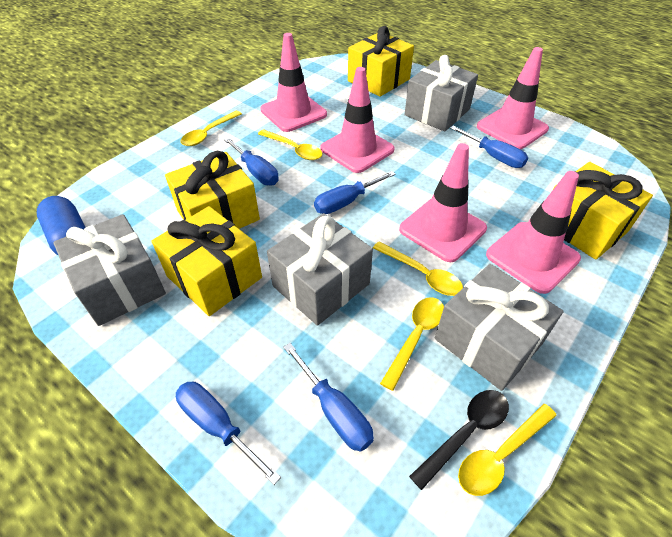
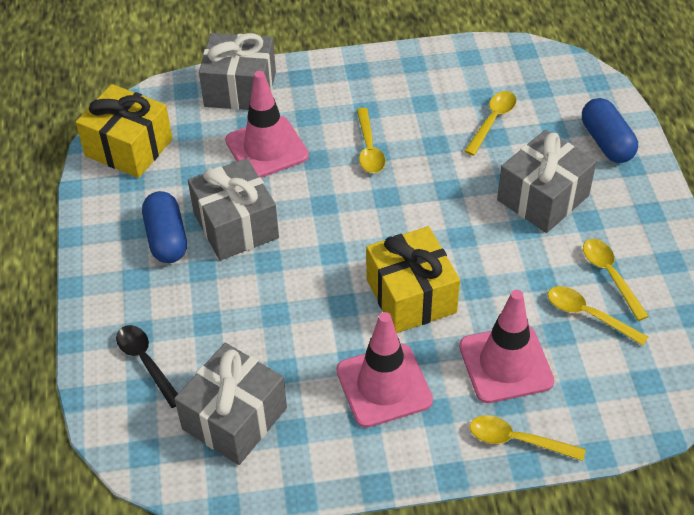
blue capsule: 1 -> 2
blue screwdriver: 5 -> 0
pink traffic cone: 5 -> 3
yellow gift: 4 -> 2

